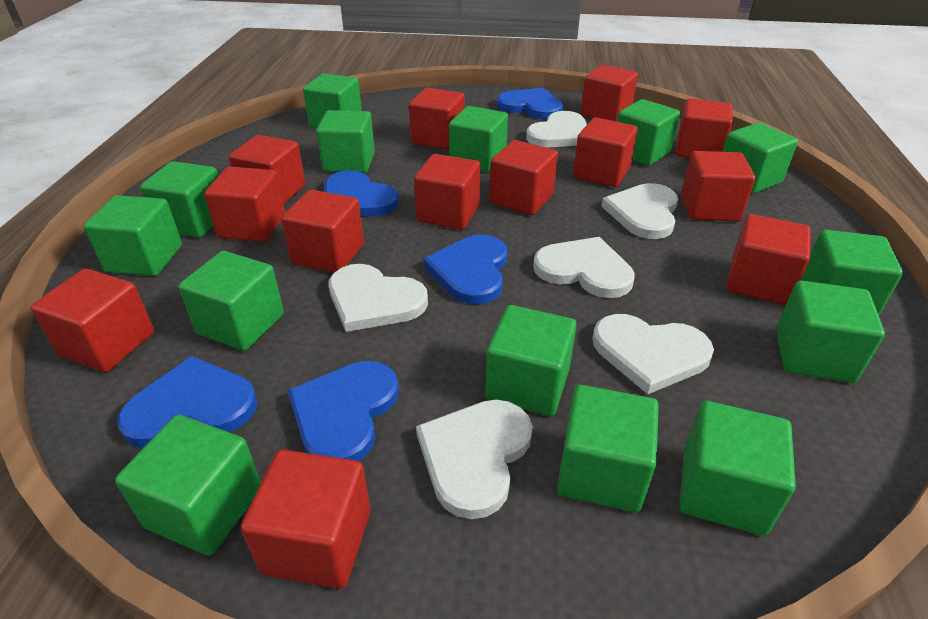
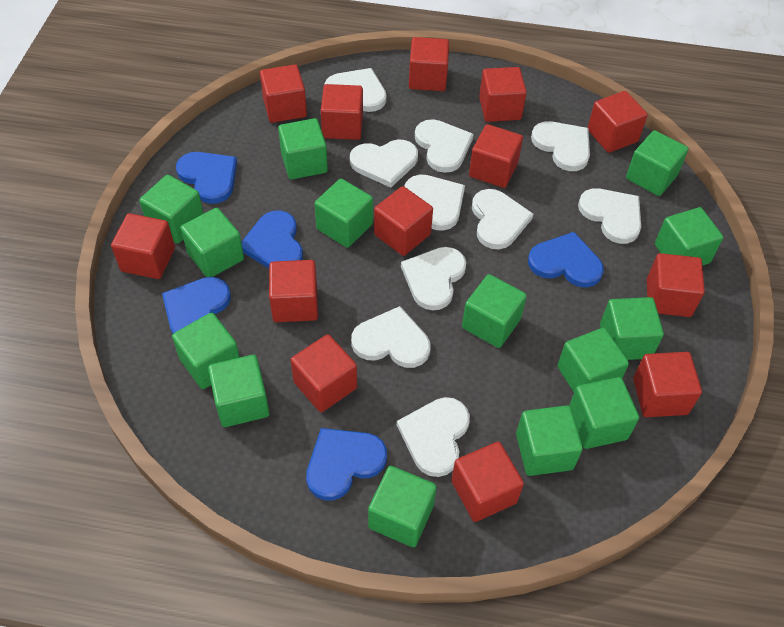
white heart: 6 -> 10

